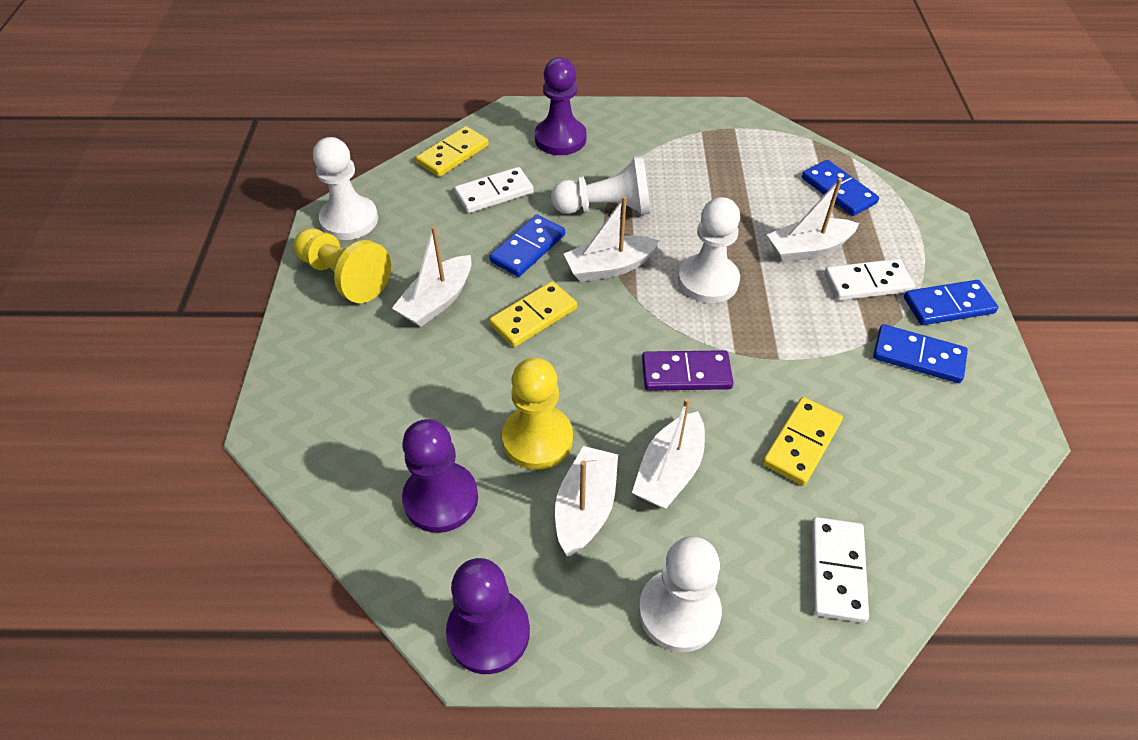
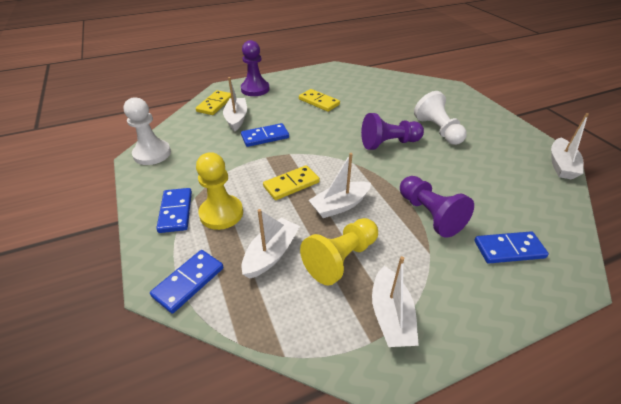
purple domino: 1 -> 0
white domino: 3 -> 0
white pawn: 4 -> 2

